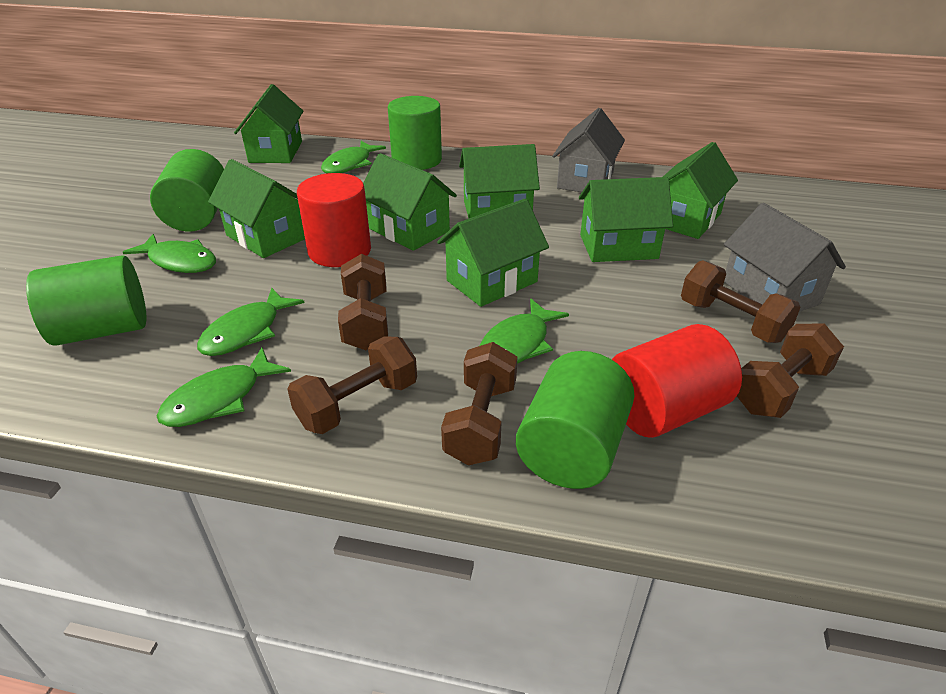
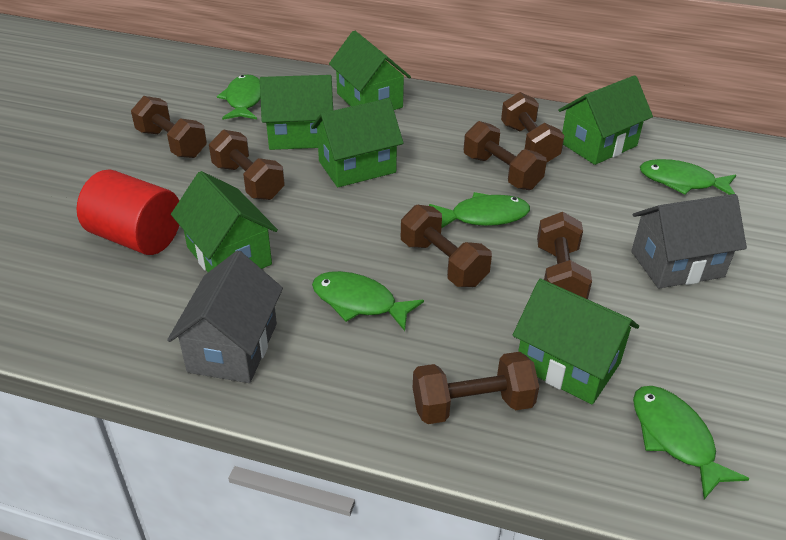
brown dumbbell: 5 -> 7
green cylinder: 4 -> 0
green house: 7 -> 6
red cylinder: 2 -> 1

